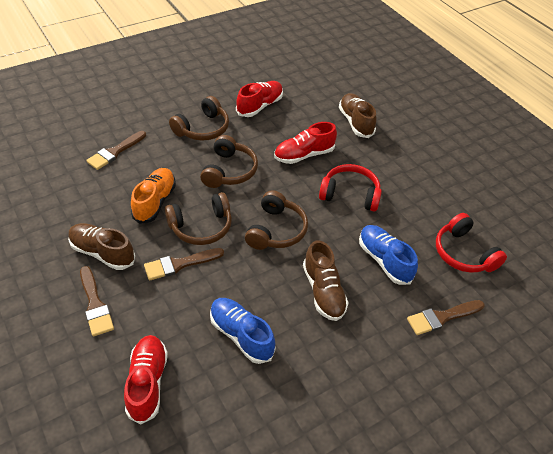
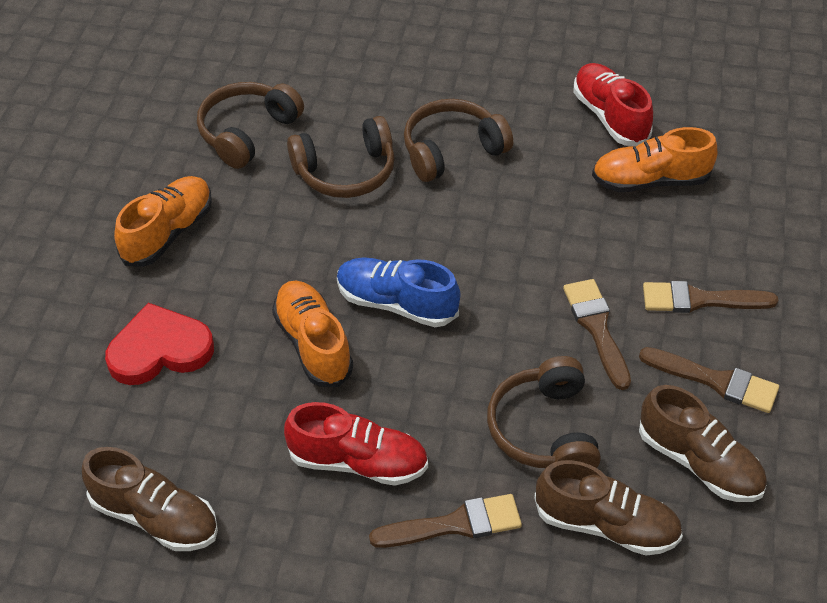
blue shoe: 2 -> 1
orange shoe: 1 -> 3
red headphones: 2 -> 0
red heart: 0 -> 1
red shoe: 3 -> 2

